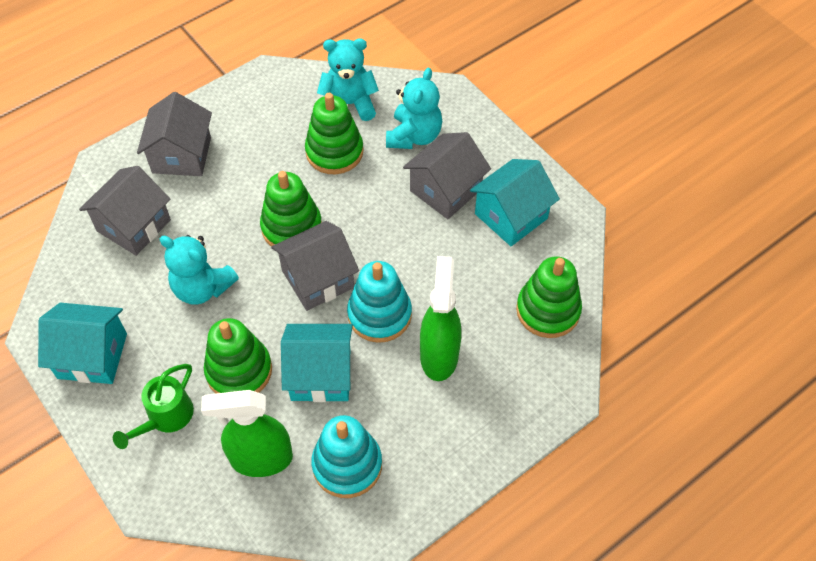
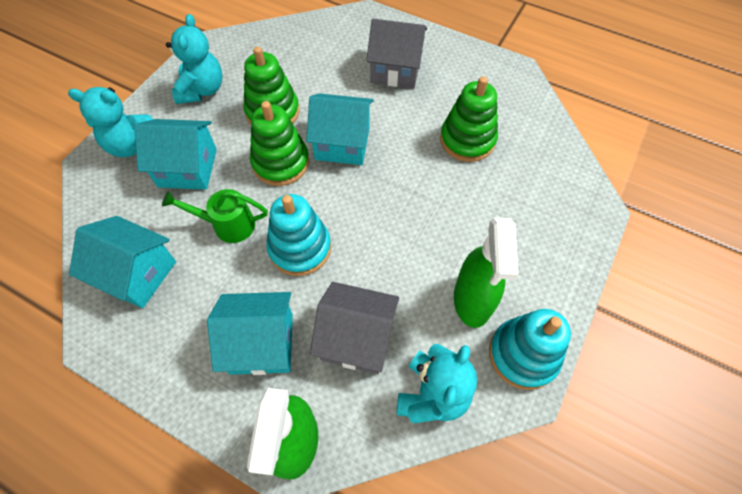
green stacking toy: 4 -> 3
grey house: 4 -> 2
turquoise house: 3 -> 4

